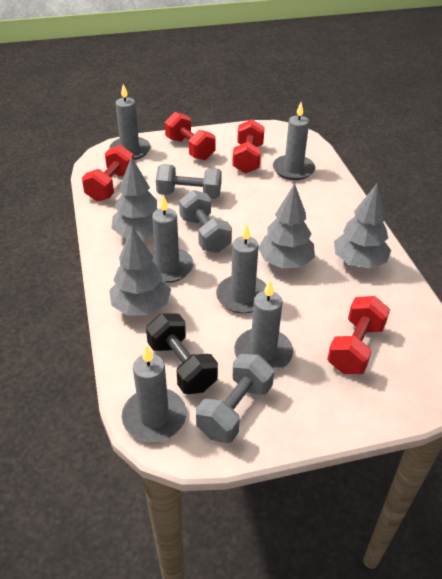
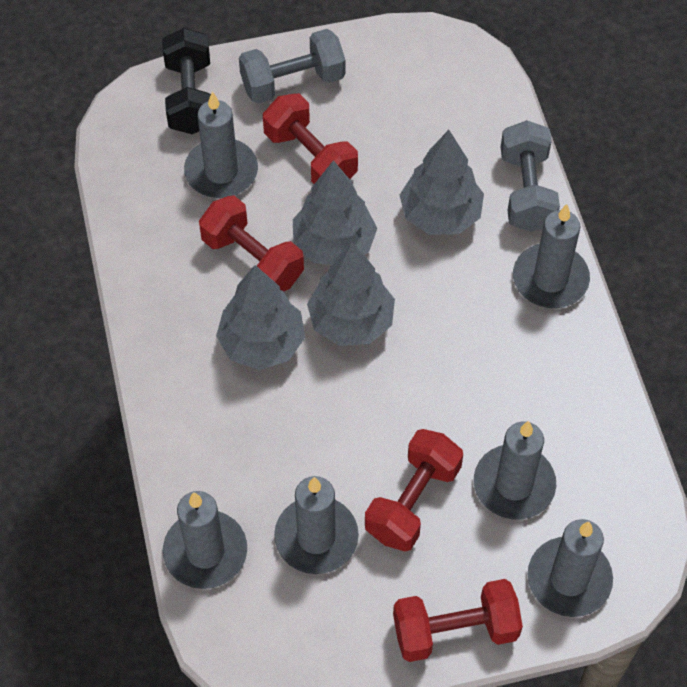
grey dumbbell: 3 -> 2

